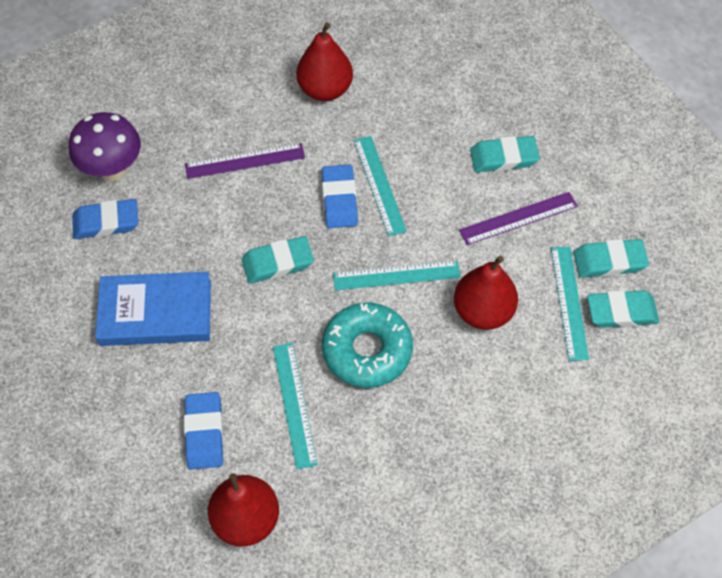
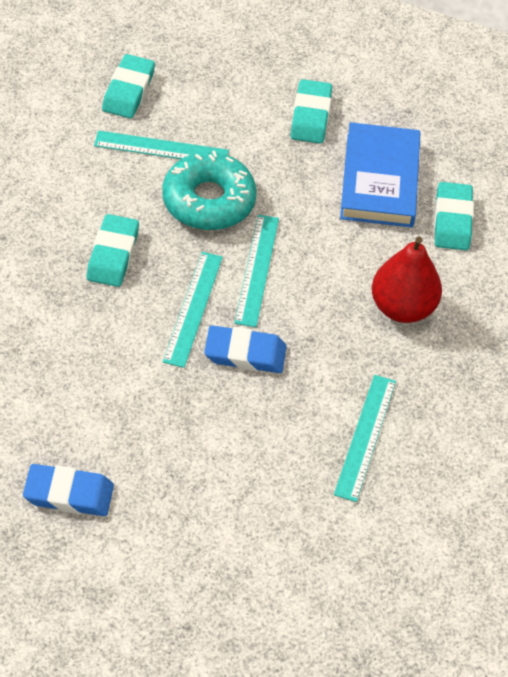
blue eraser: 3 -> 2
purple mushroom: 1 -> 0
purple ruler: 2 -> 0
red pear: 3 -> 1

